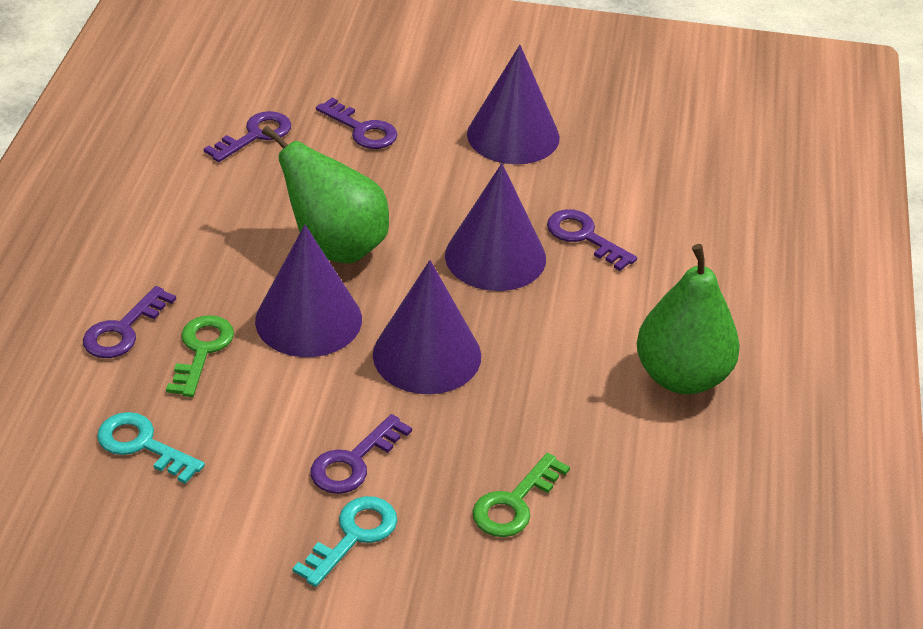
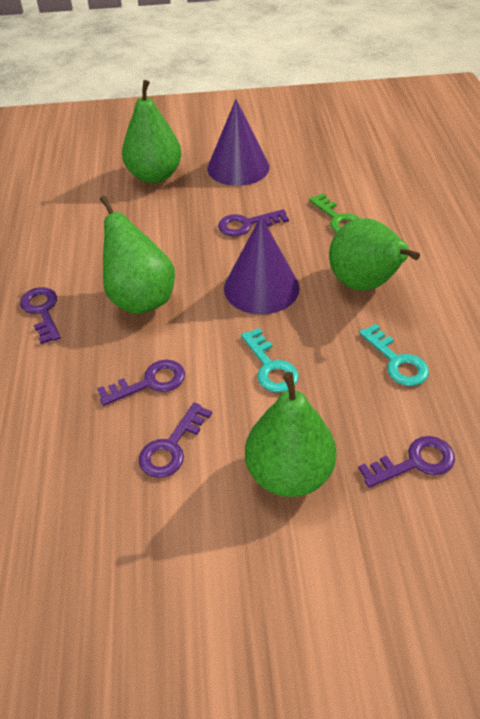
green key: 2 -> 1
green pear: 2 -> 4
purple cone: 4 -> 2

